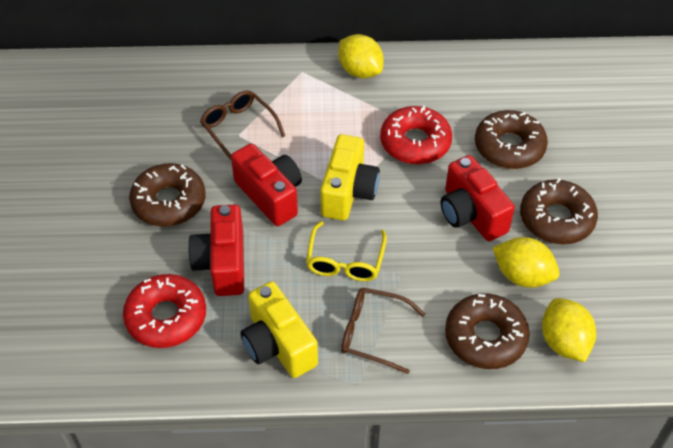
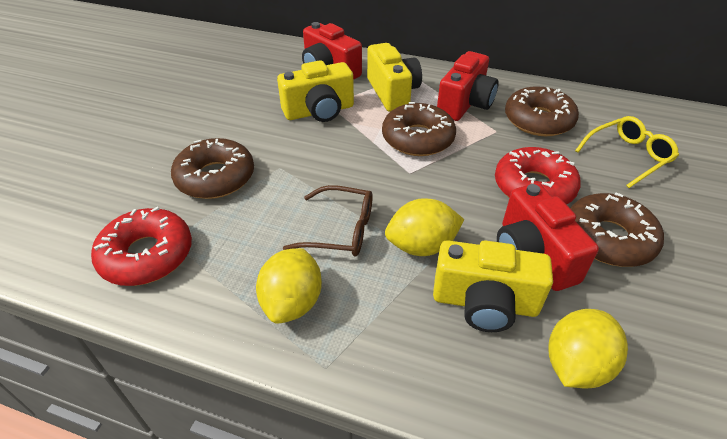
brown glasses: 2 -> 1
yellow camera: 2 -> 3

